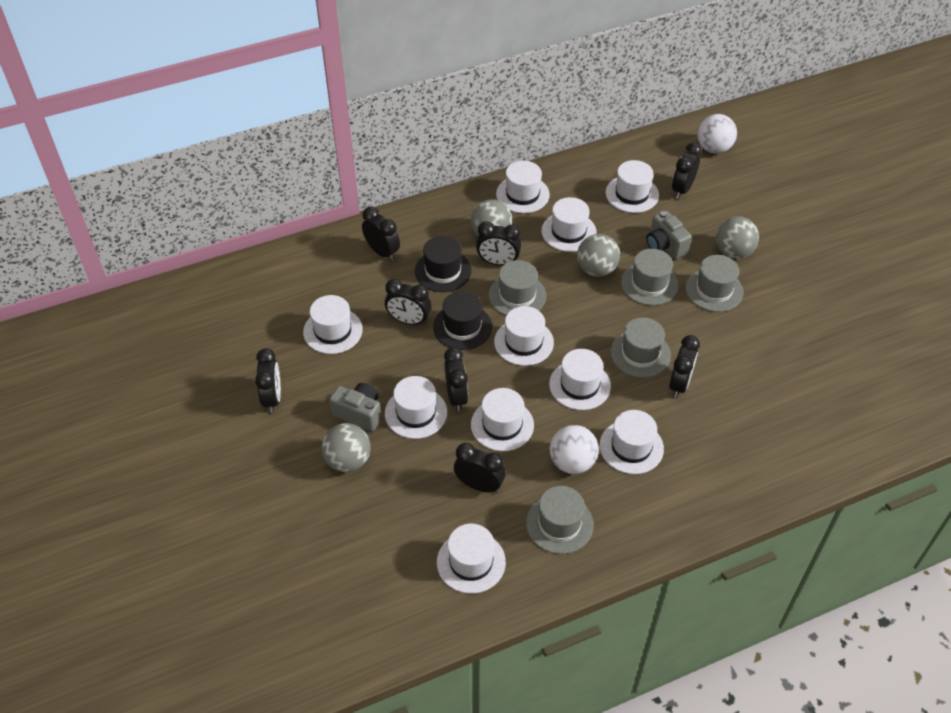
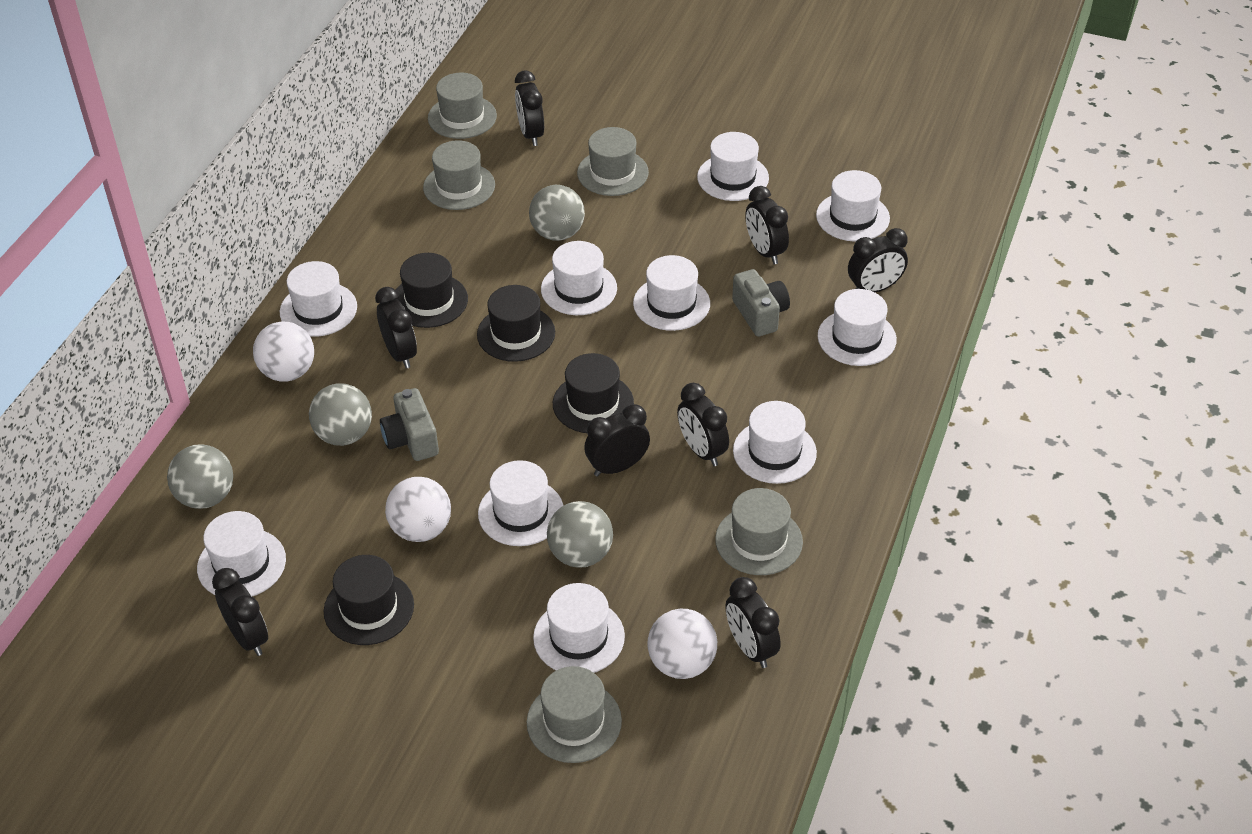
black hat: 2 -> 4
white ball: 2 -> 3

